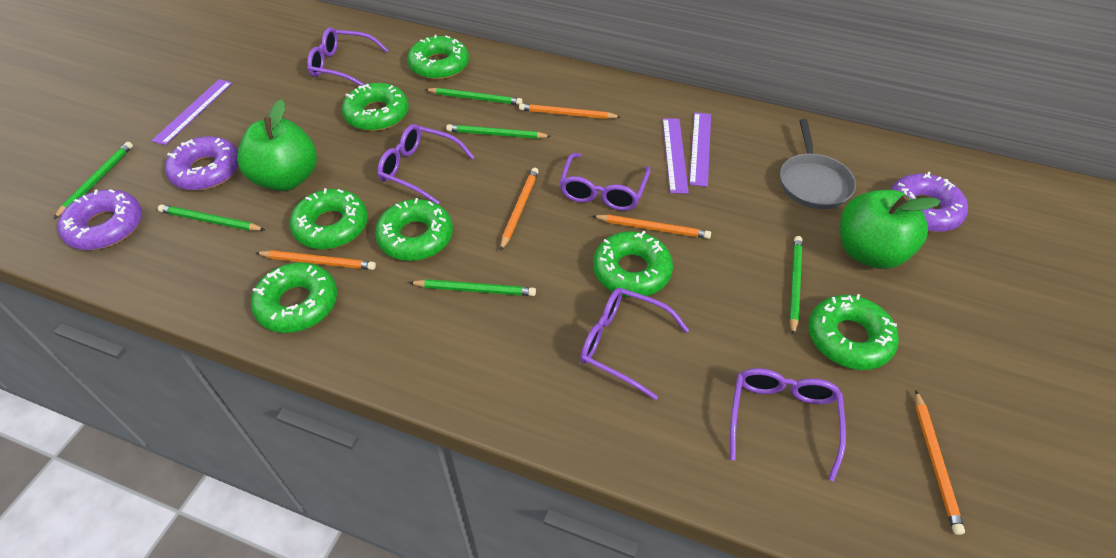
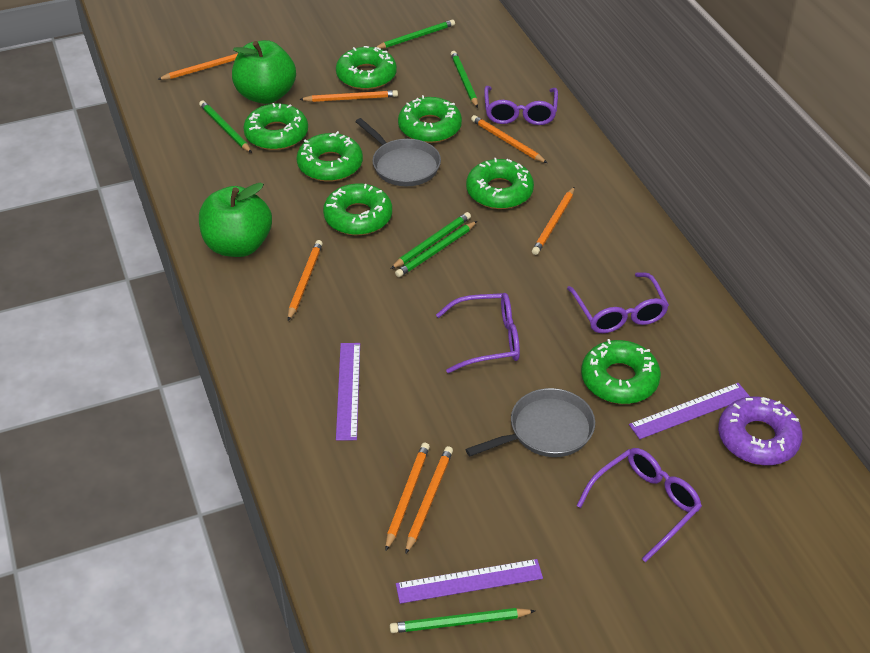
grey pan: 1 -> 2
orange pencil: 5 -> 7
purple donut: 3 -> 1
purple glasses: 5 -> 4

